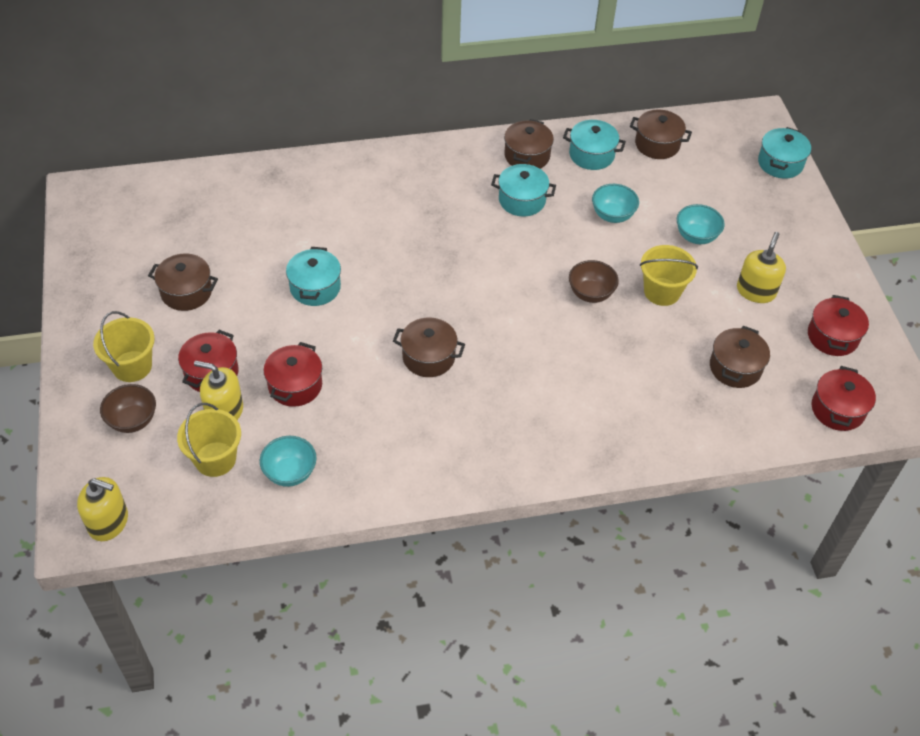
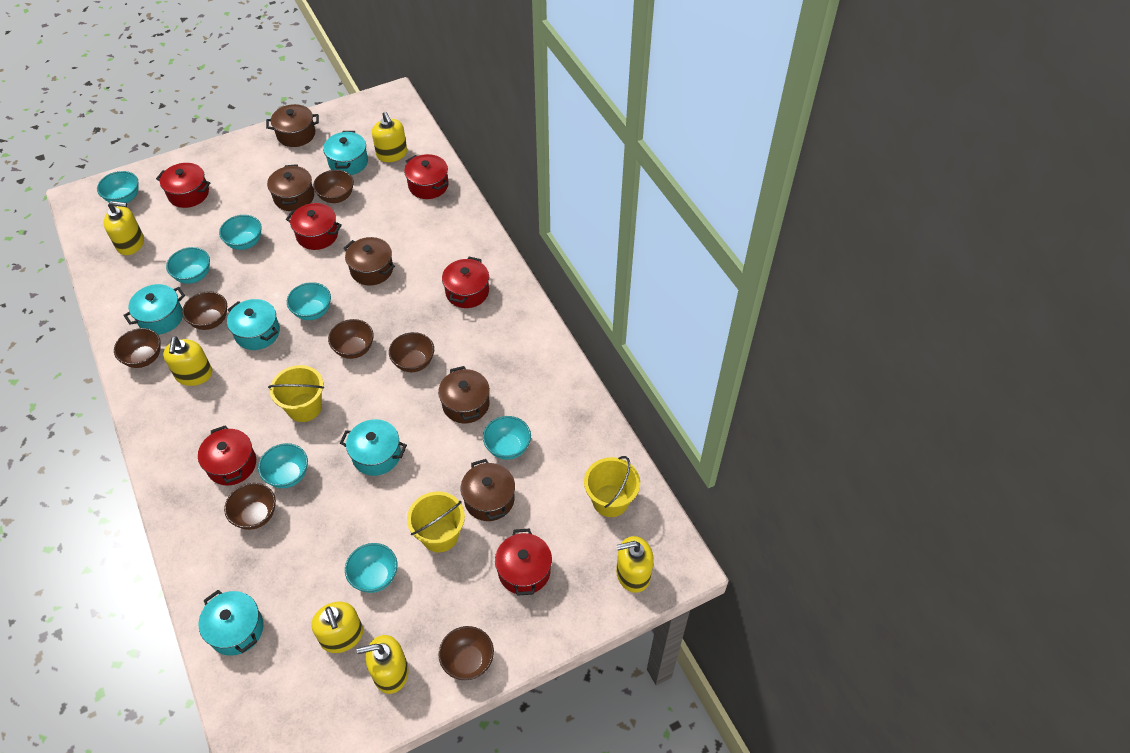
brown bowl: 2 -> 7
red pot: 4 -> 6
turquoise bowl: 3 -> 7
turquoise pot: 4 -> 5
yellow soap dispenser: 3 -> 6

